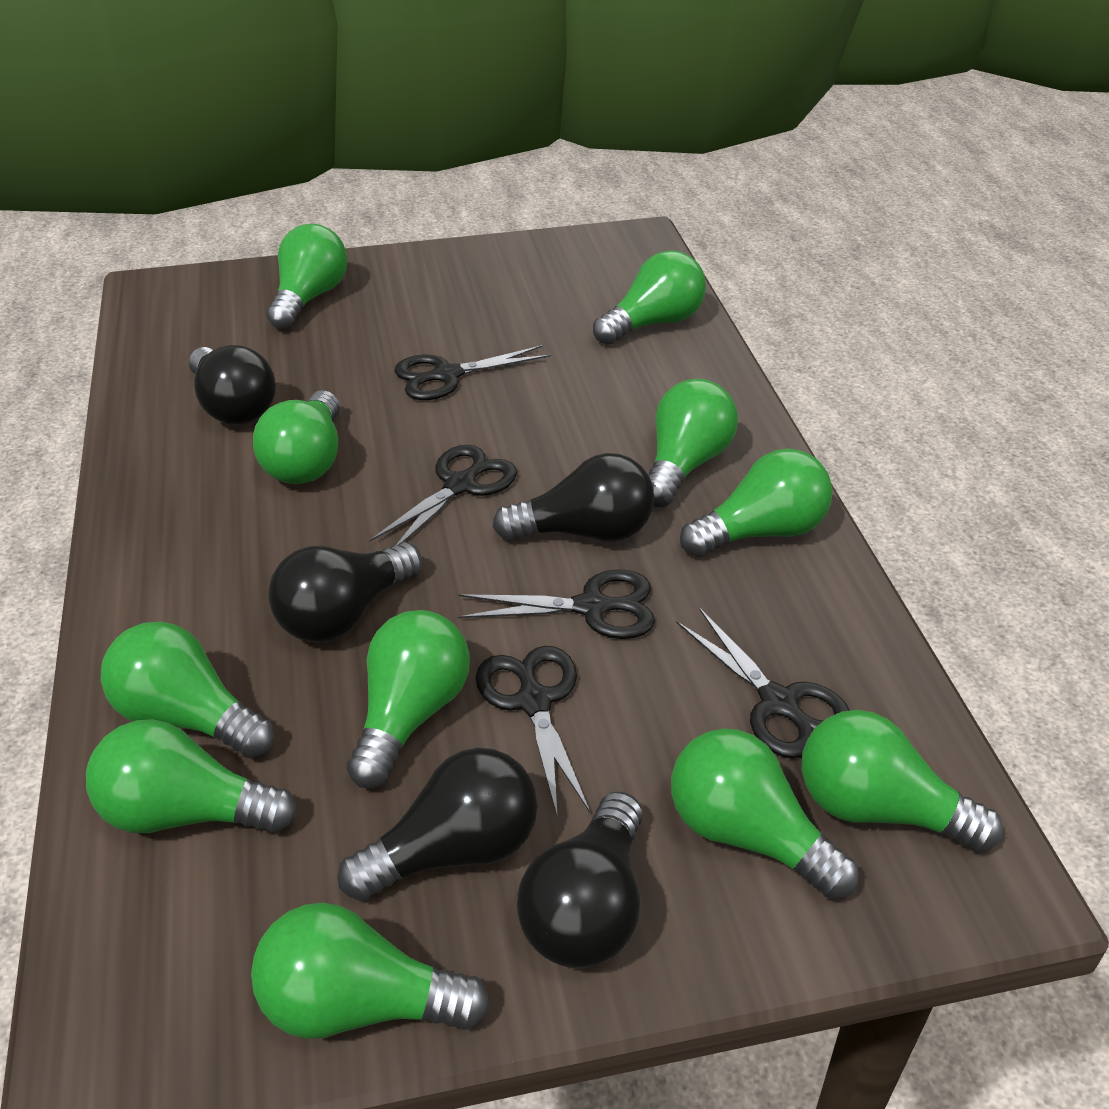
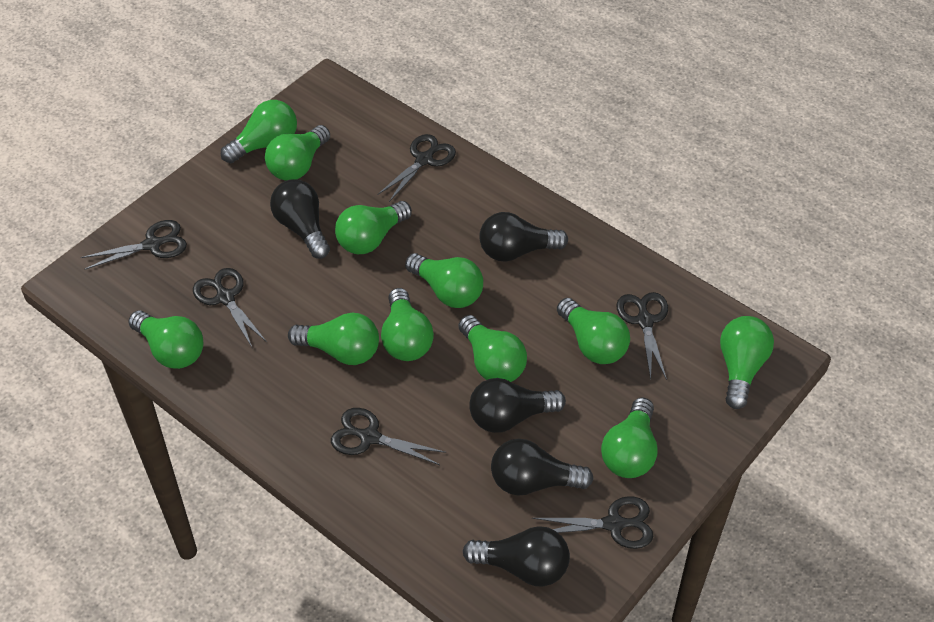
black scissors: 5 -> 6

